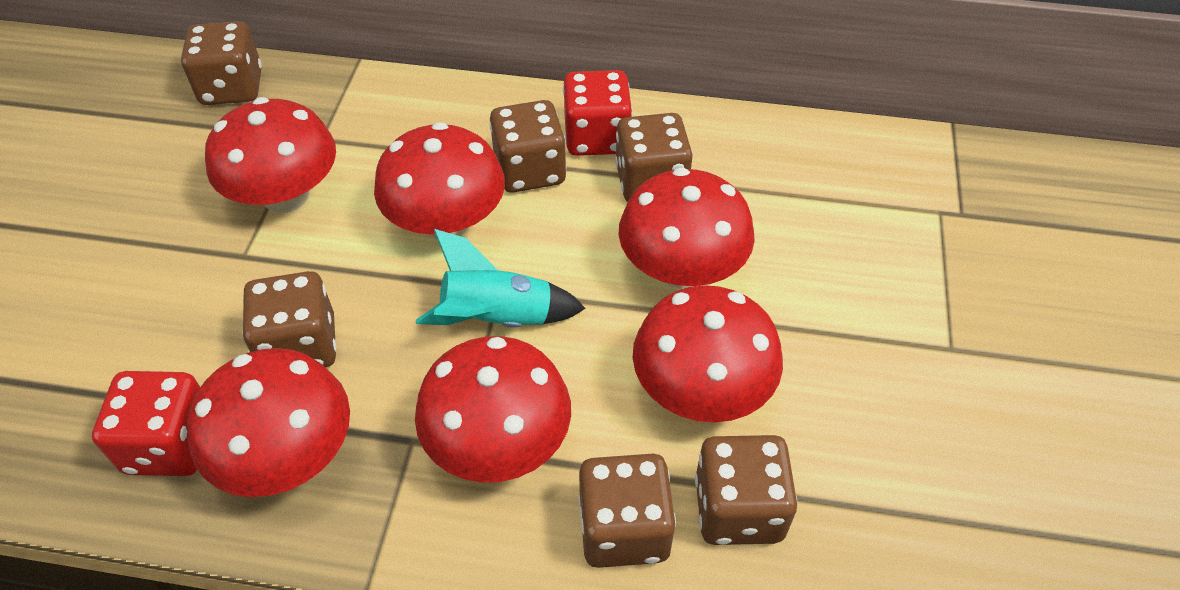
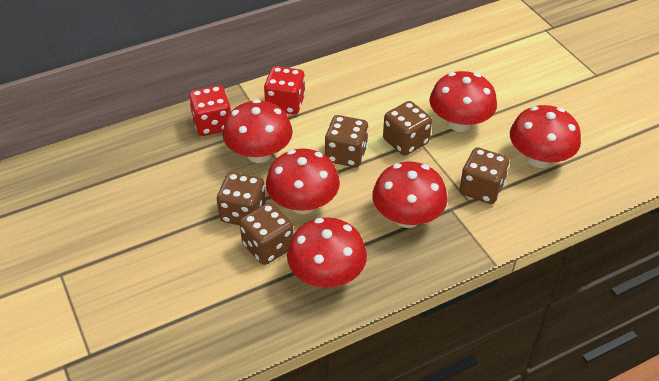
brown dice: 6 -> 5
turquoise rocket: 1 -> 0

